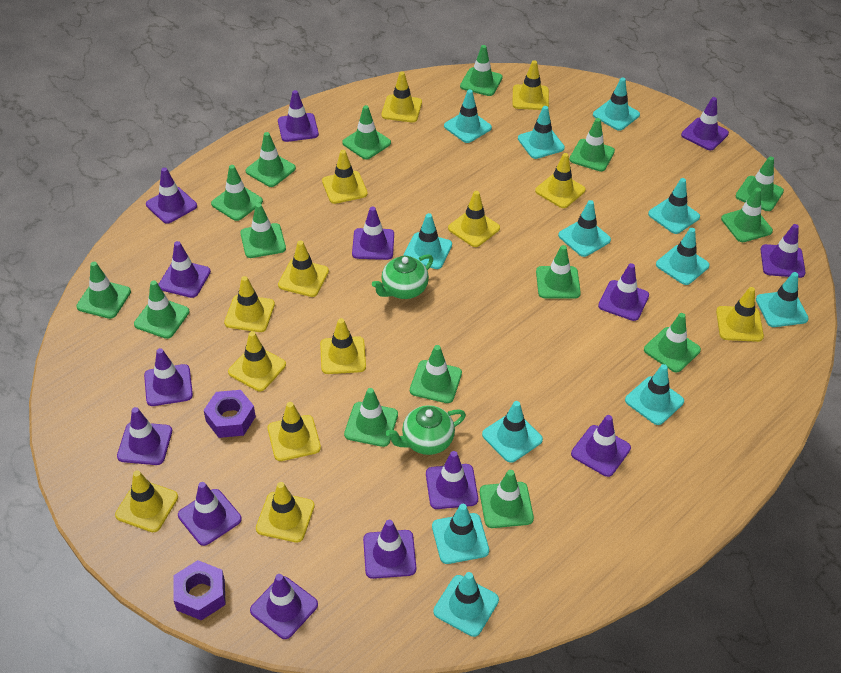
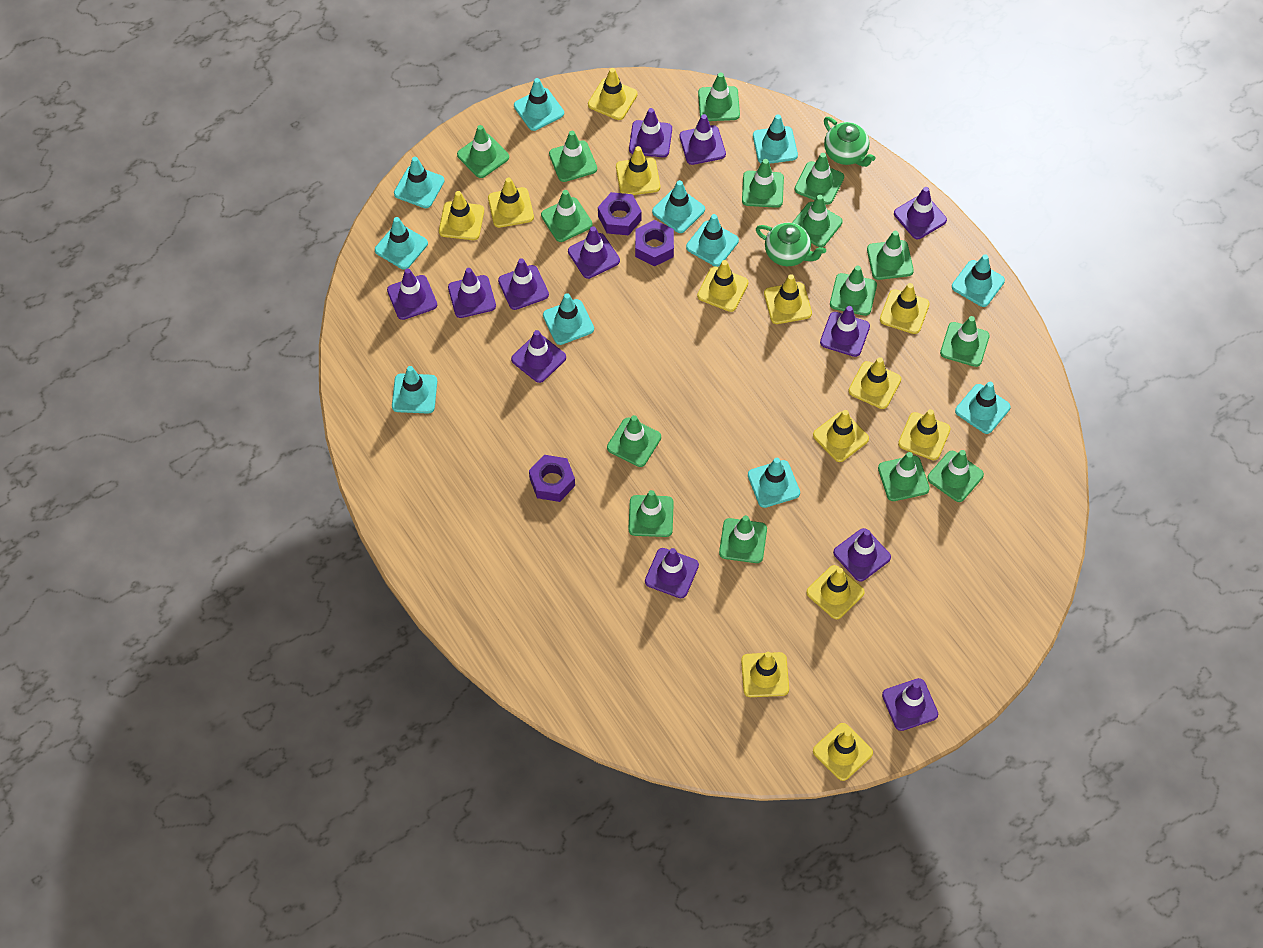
purple nut: 2 -> 3
purple traffic cone: 14 -> 12
turquoise traffic cone: 12 -> 11

